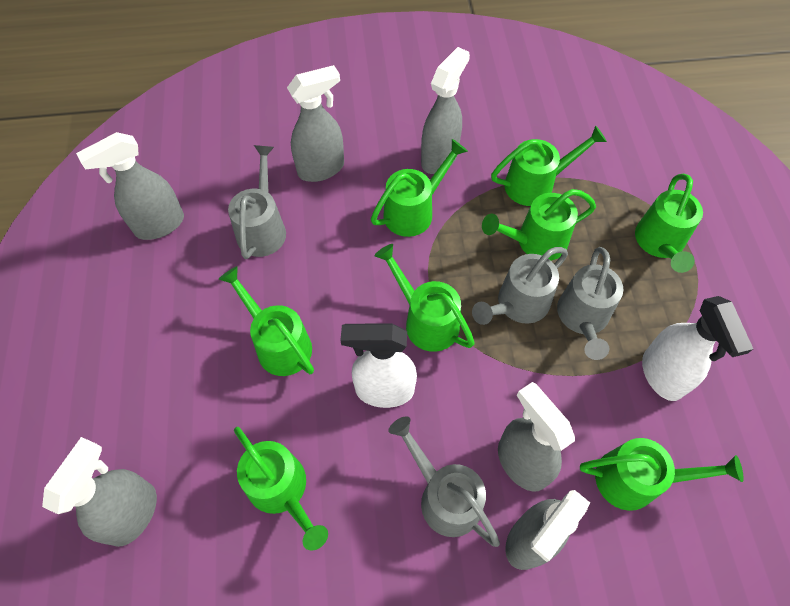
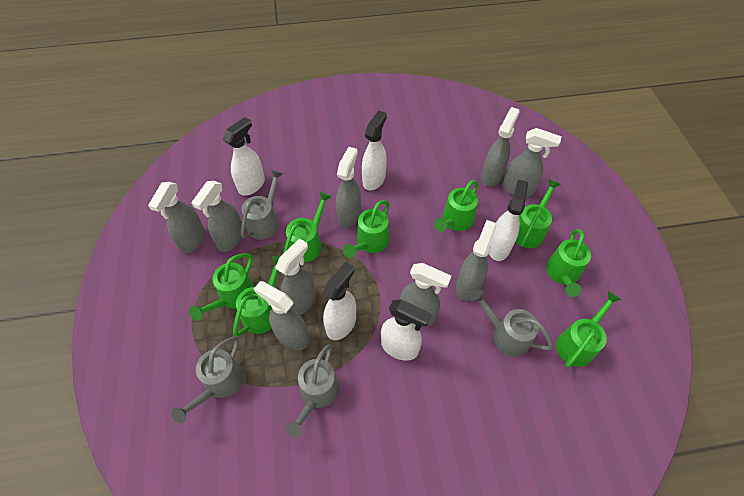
grey spray bottle: 6 -> 9
white spray bottle: 2 -> 5

